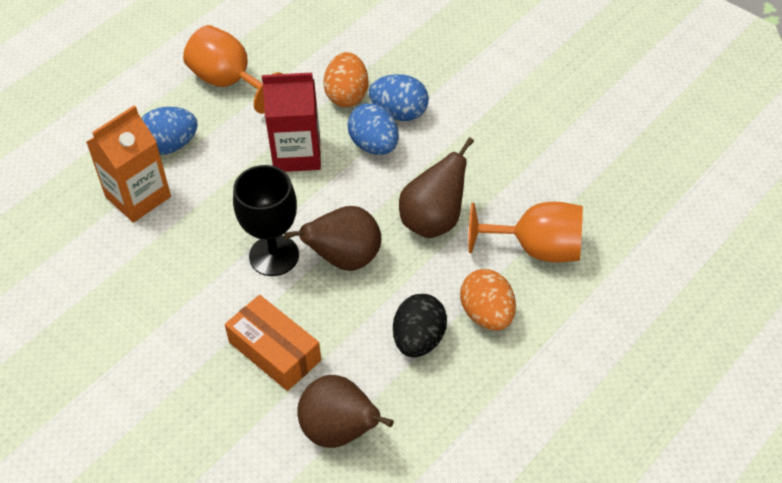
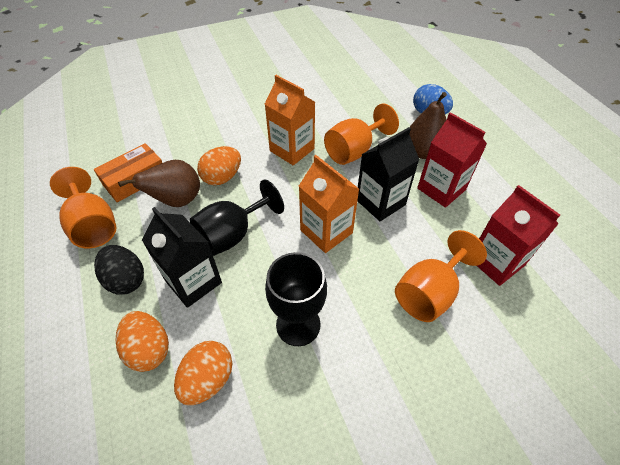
black carton: 0 -> 2
black goblet: 1 -> 2
blue egg: 3 -> 1
brown pear: 3 -> 2
orange carton: 1 -> 2
orange egg: 2 -> 3
orange goblet: 2 -> 3
red carton: 1 -> 2

